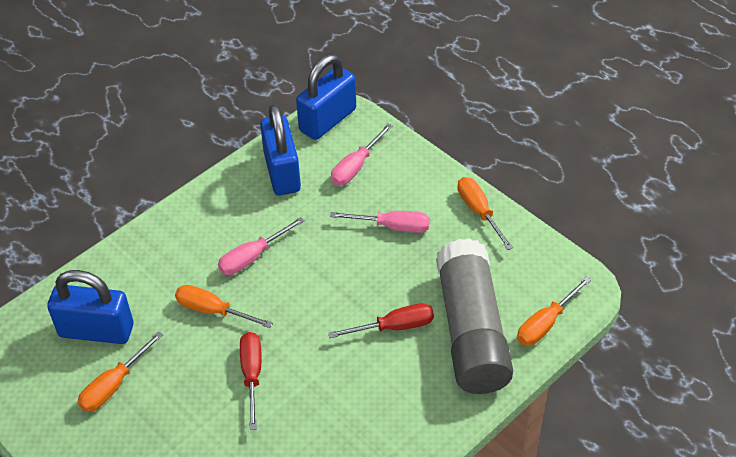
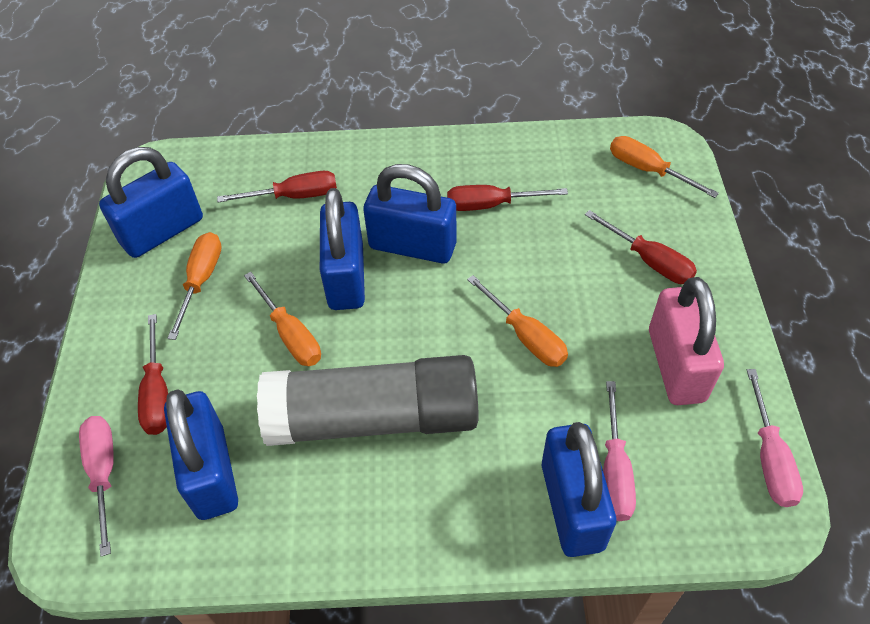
blue padlock: 3 -> 5
pink padlock: 0 -> 1
red screwdriver: 2 -> 4

